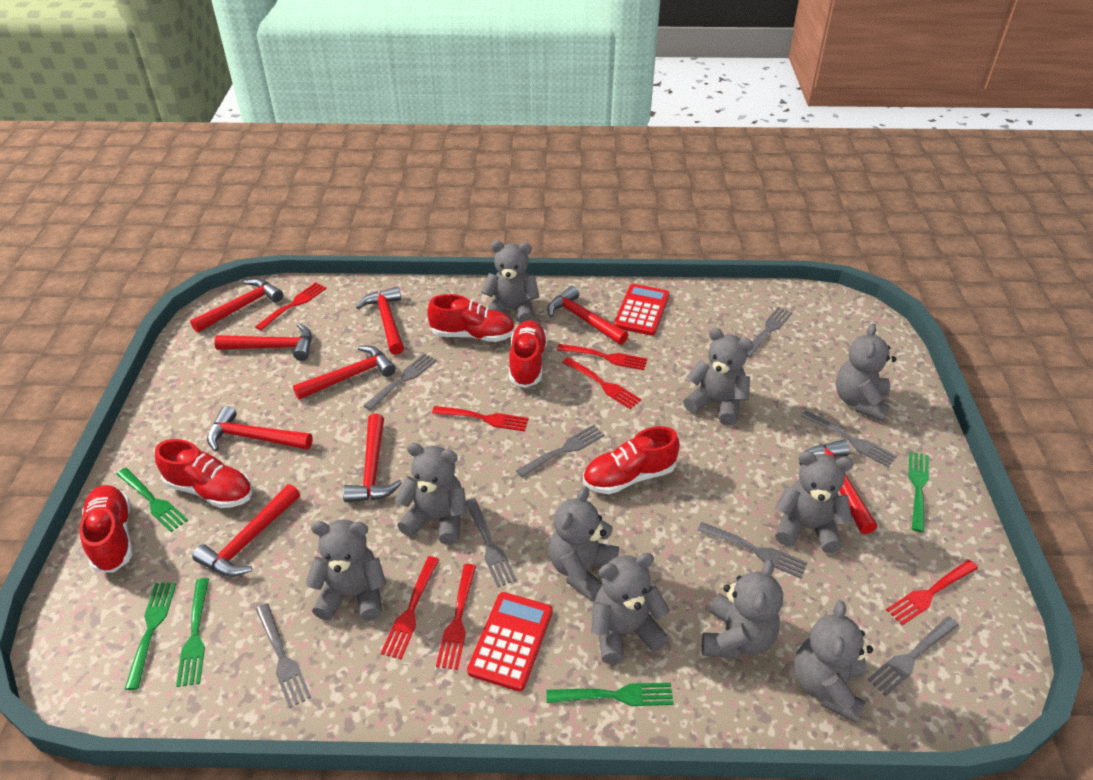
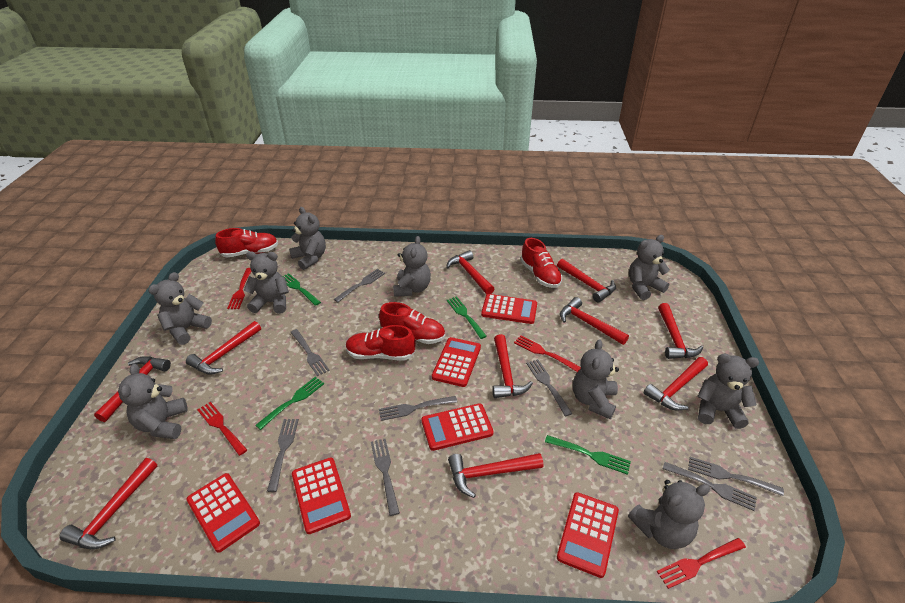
green fork: 5 -> 4
grey teddy bear: 10 -> 9
red calculator: 2 -> 6
red fork: 7 -> 4
red hammer: 9 -> 10
red shoe: 5 -> 4

